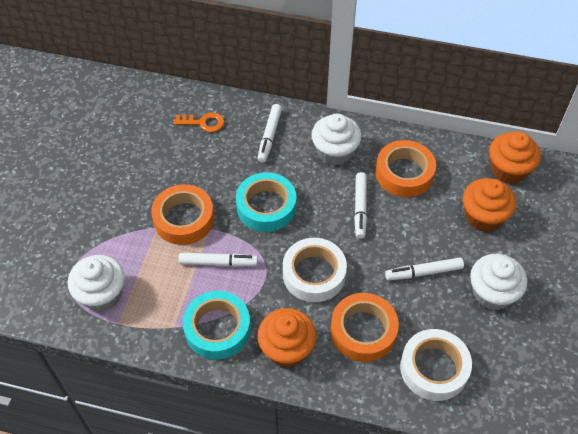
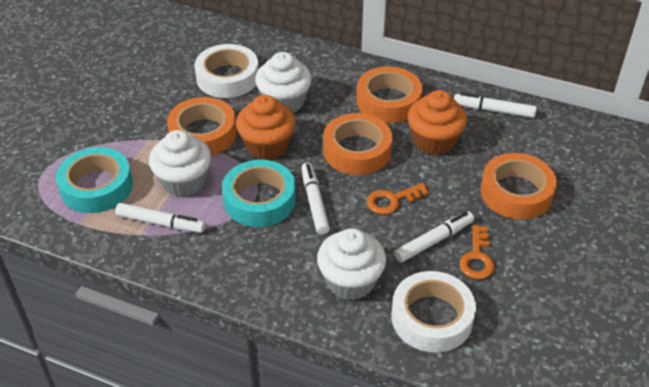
orange cupcake: 3 -> 2
orange key: 1 -> 2
orange tape: 3 -> 4

